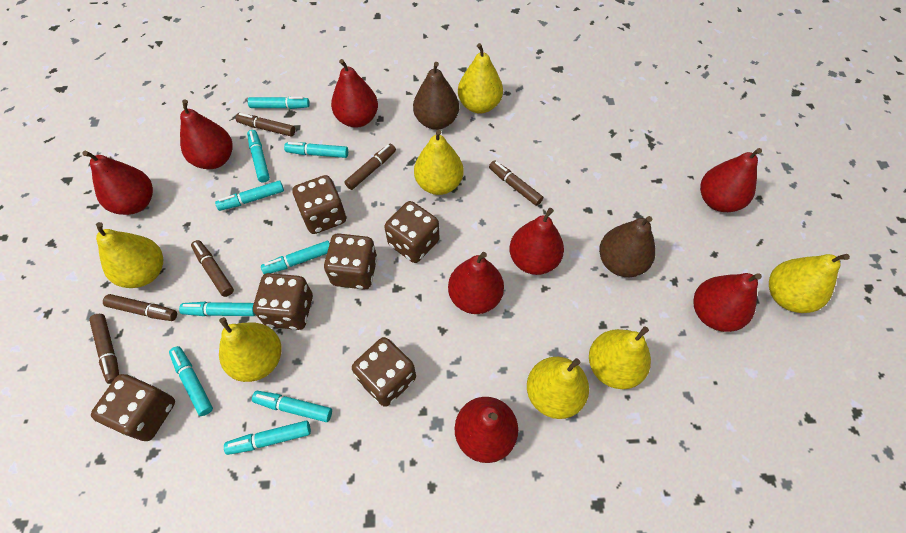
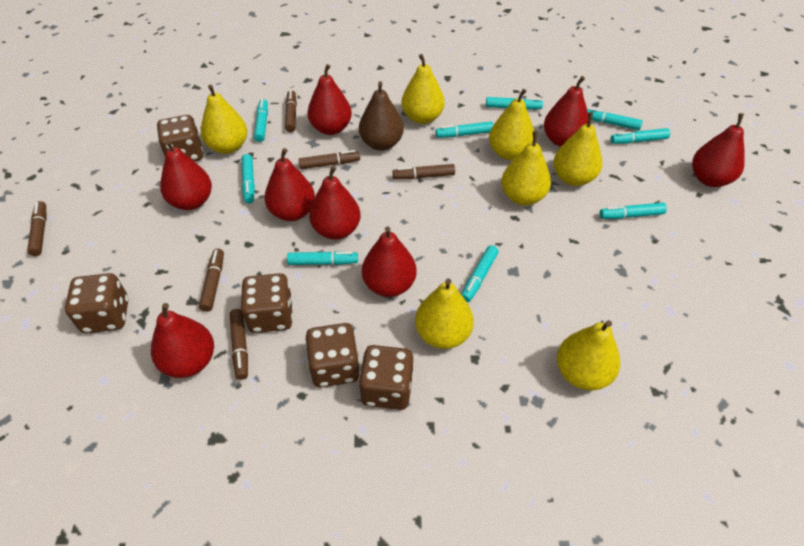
brown dice: 6 -> 5
brown pear: 2 -> 1

